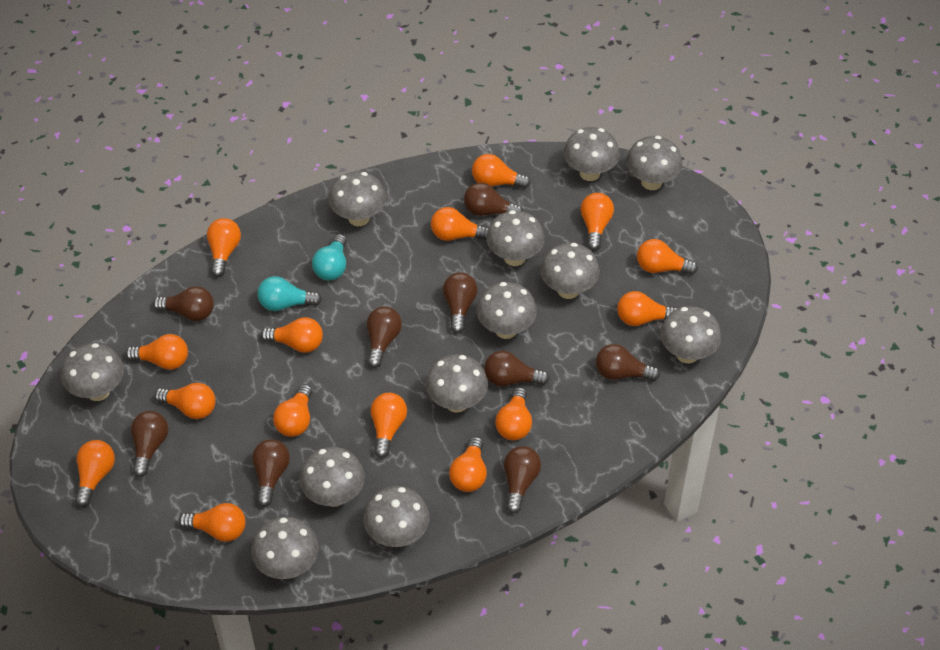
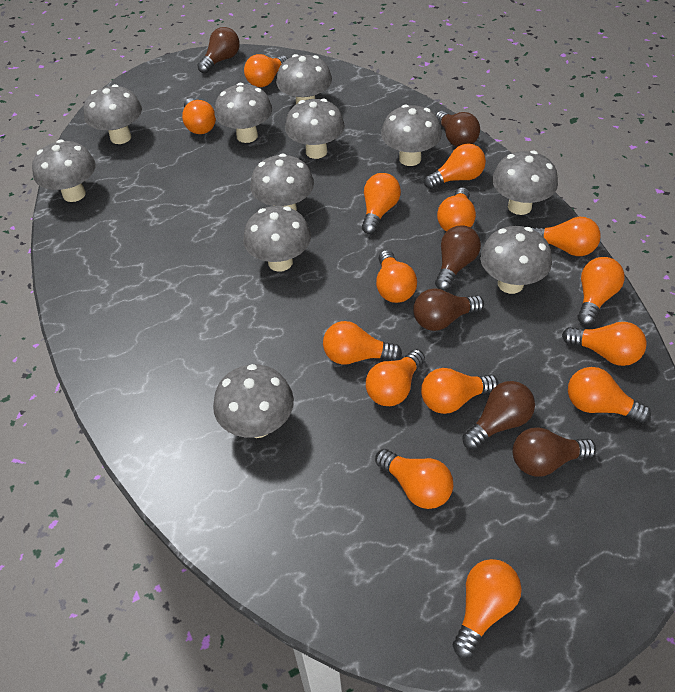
brown light bulb: 9 -> 6
grey mushroom: 12 -> 11
turquoise light bulb: 2 -> 0

